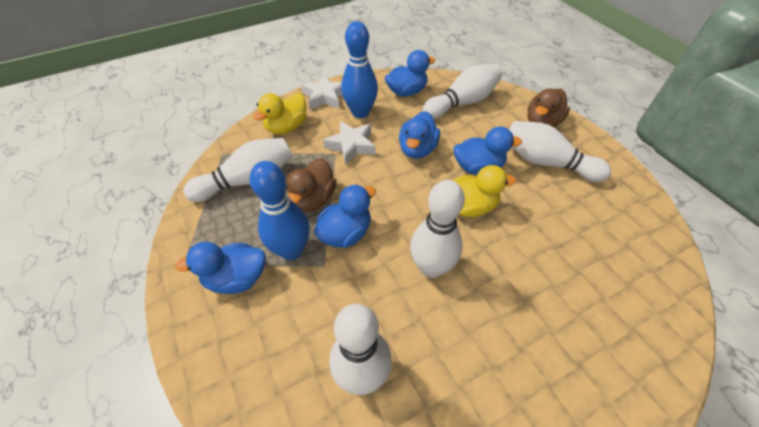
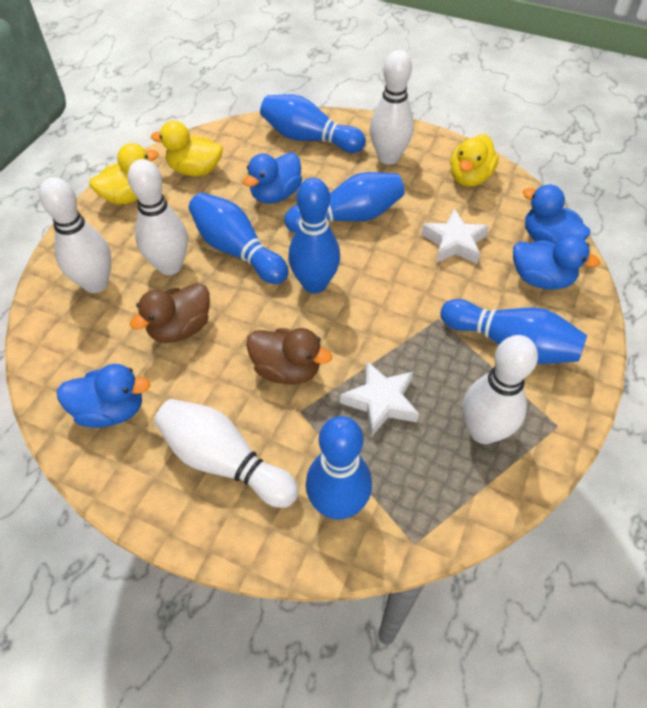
blue bowling pin: 2 -> 6
blue duck: 5 -> 4
yellow duck: 2 -> 3

